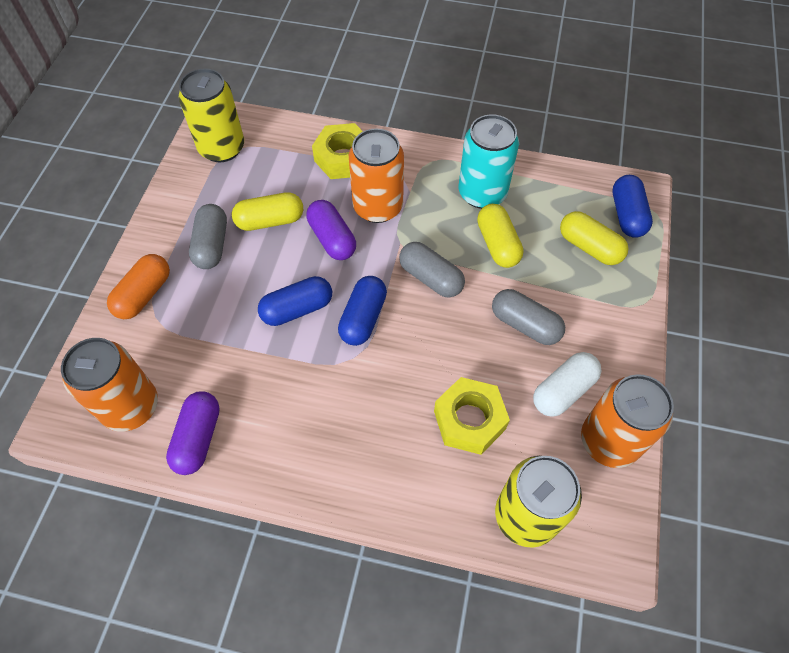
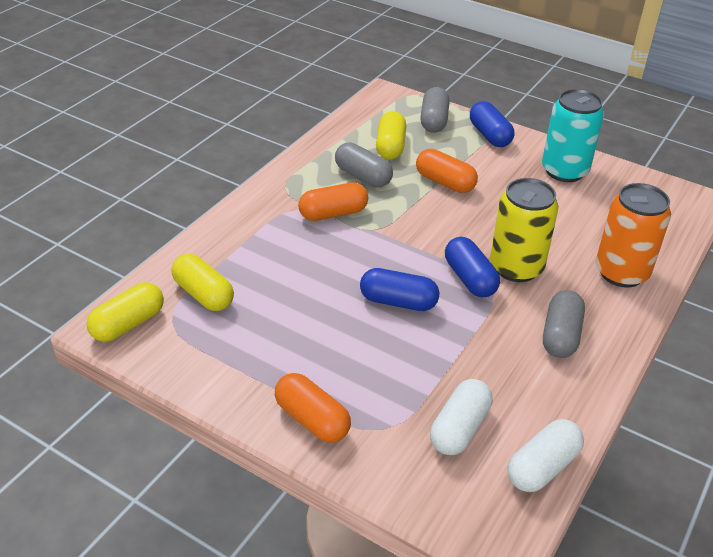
orange can: 3 -> 1
orange capsule: 1 -> 3
purple capsule: 2 -> 0
white capsule: 1 -> 2
yellow can: 2 -> 1
yellow nut: 2 -> 0

